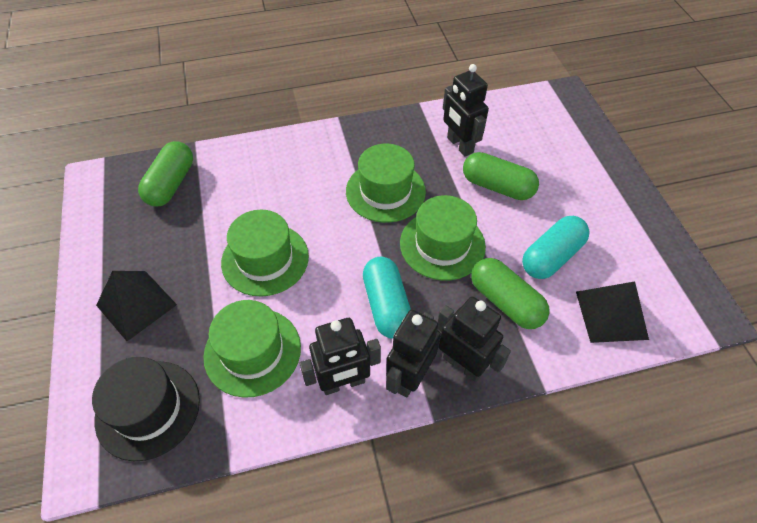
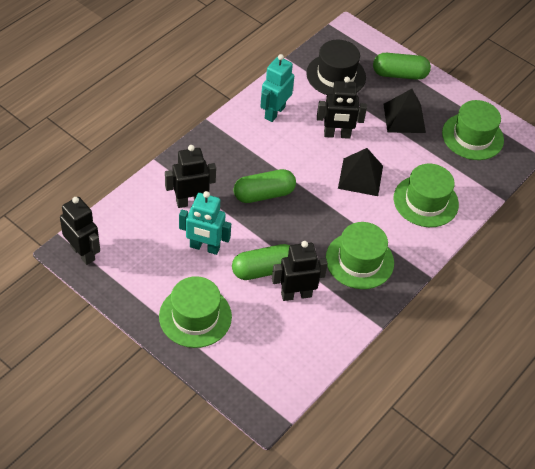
turquoise capsule: 2 -> 0
turquoise robot: 0 -> 2

